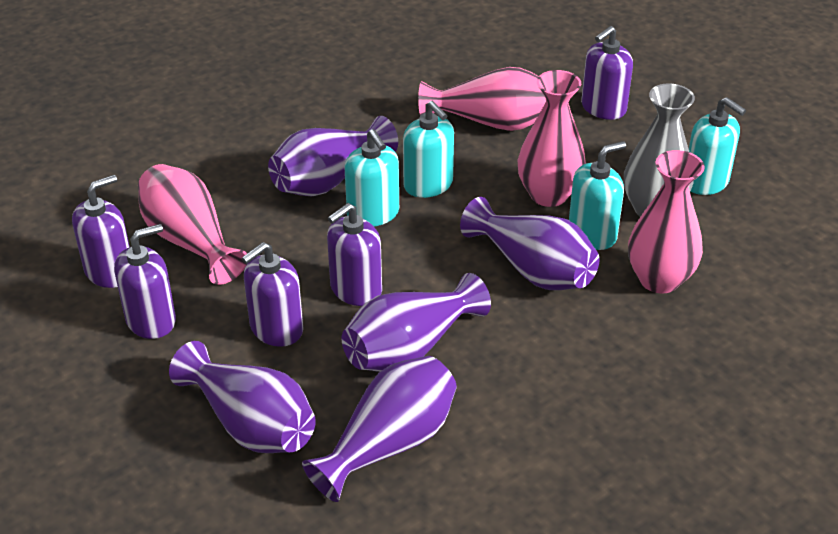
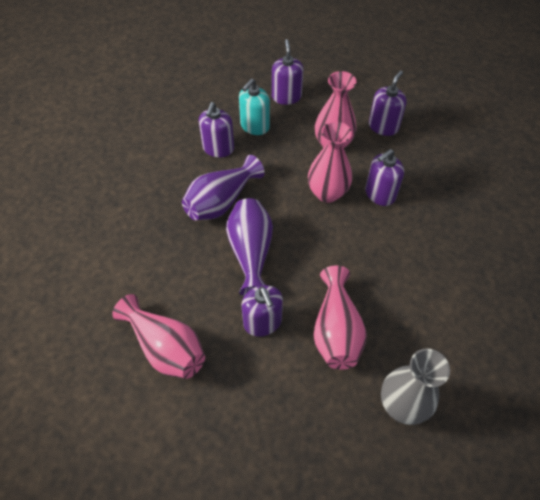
purple vase: 5 -> 2
turquoise soap dispenser: 4 -> 1

